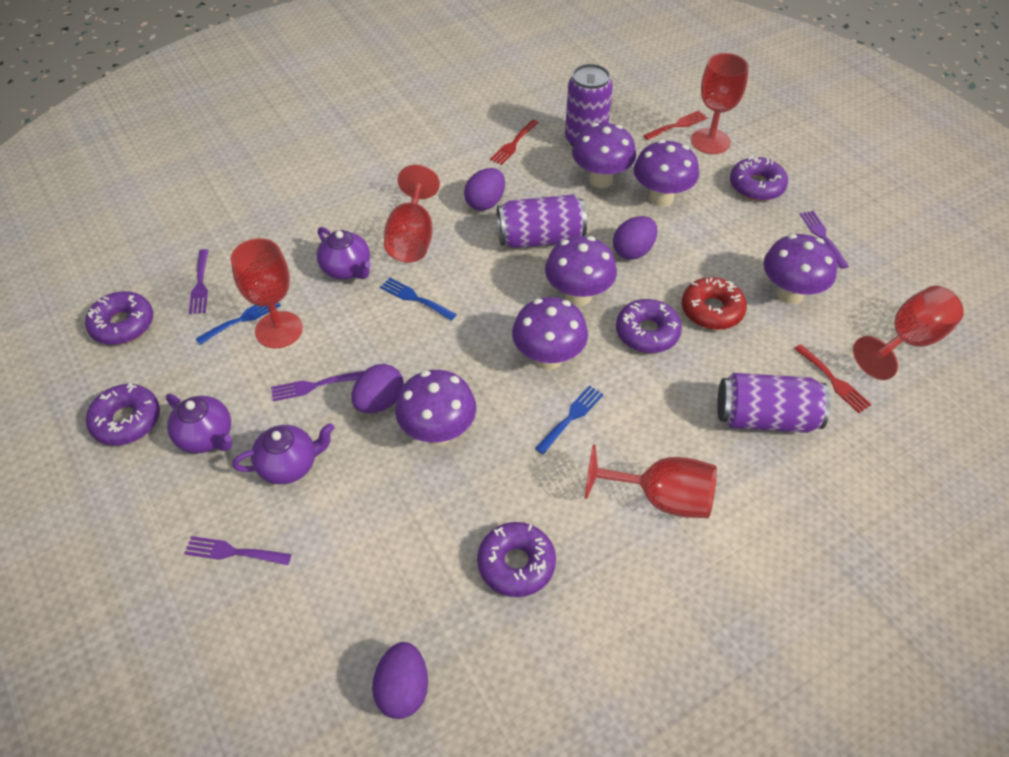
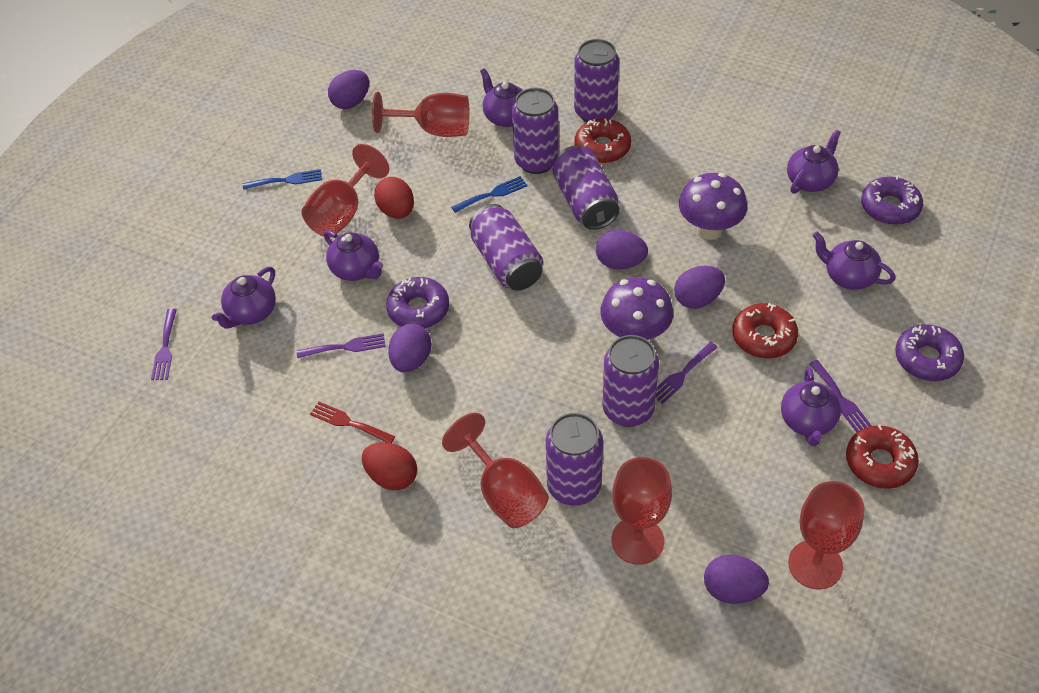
blue fork: 3 -> 2
purple can: 3 -> 6
purple donut: 5 -> 3
purple egg: 4 -> 5
purple mushroom: 6 -> 2
purple teapot: 3 -> 6
red donut: 1 -> 3
red egg: 0 -> 2
red fork: 3 -> 1

